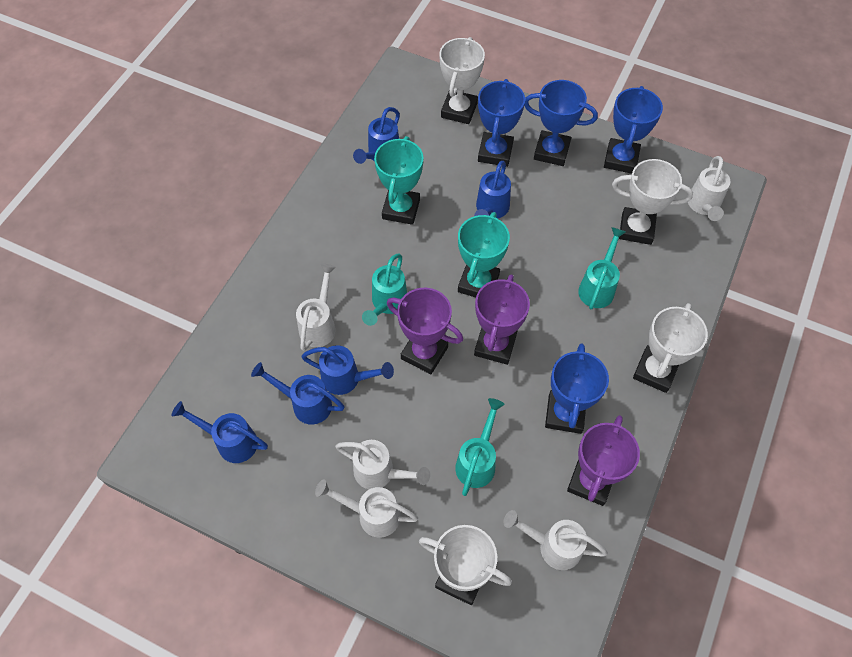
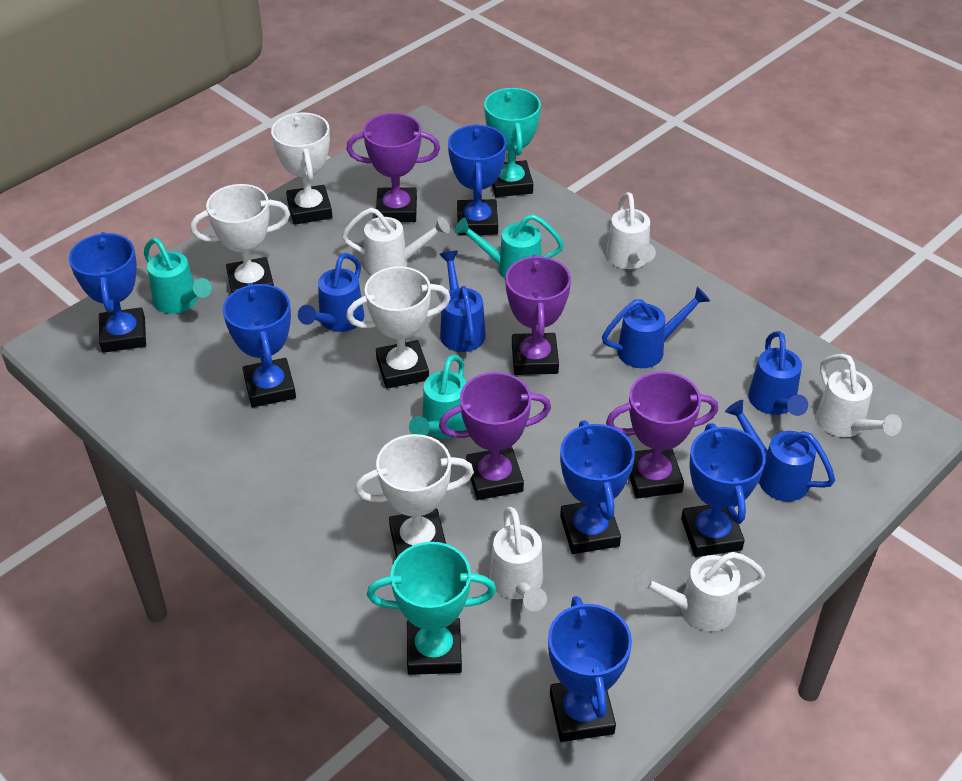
blue trophy: 4 -> 6
purple trophy: 3 -> 4

